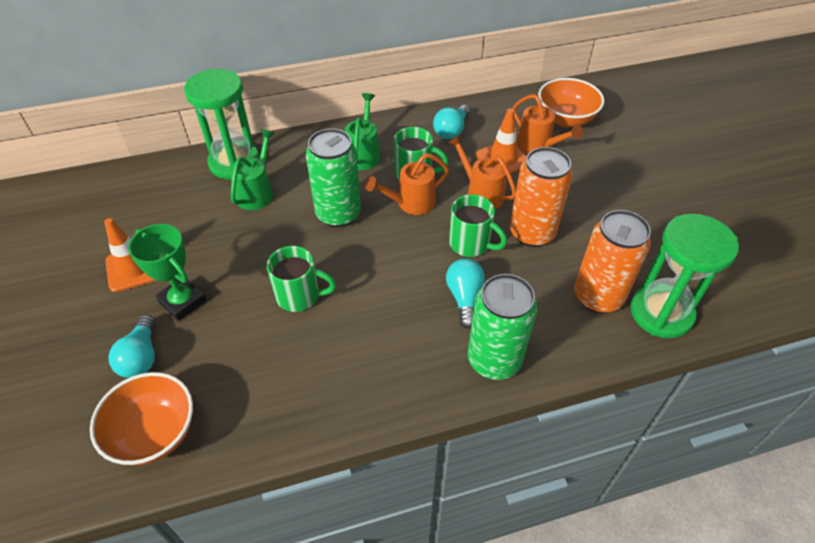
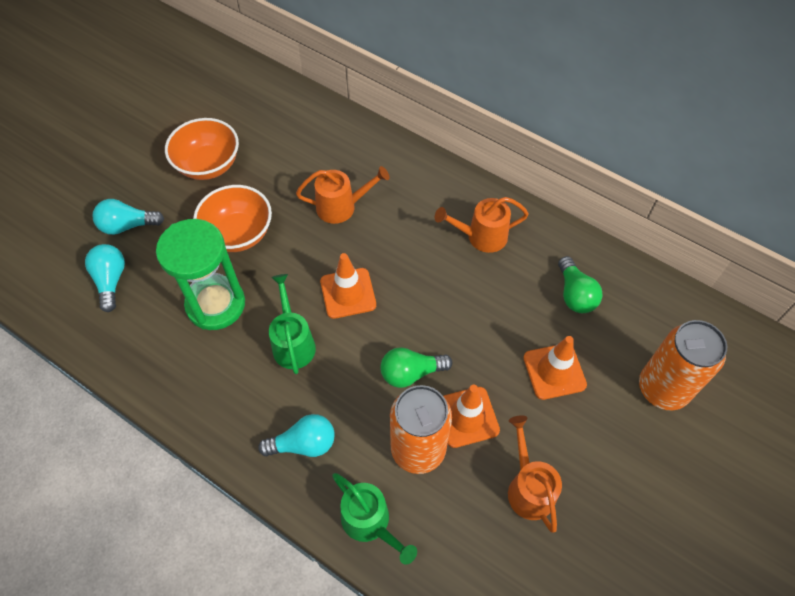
green can: 2 -> 0
green hourglass: 2 -> 1
green light bulb: 0 -> 2
green mug: 3 -> 0
green trophy: 1 -> 0
orange traffic cone: 2 -> 3

